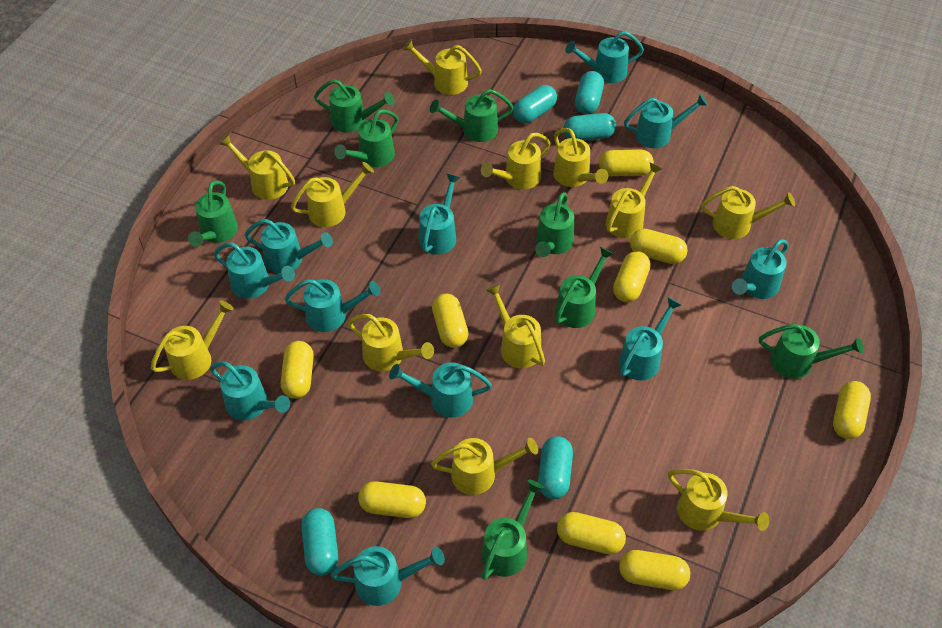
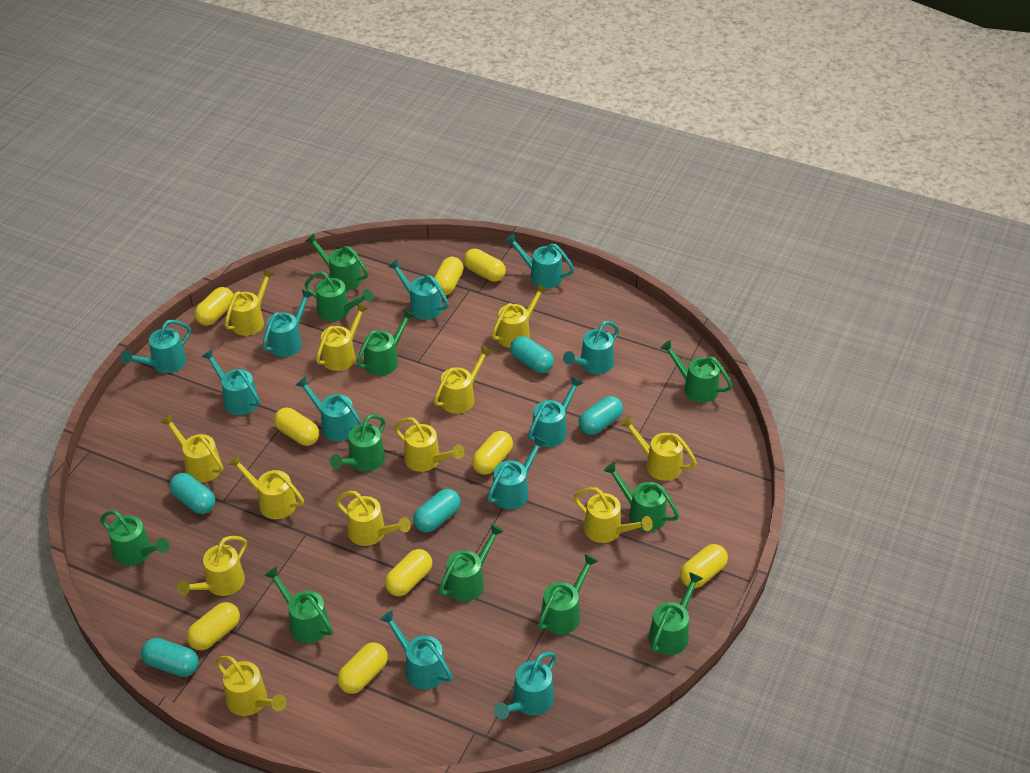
green watering can: 8 -> 11

